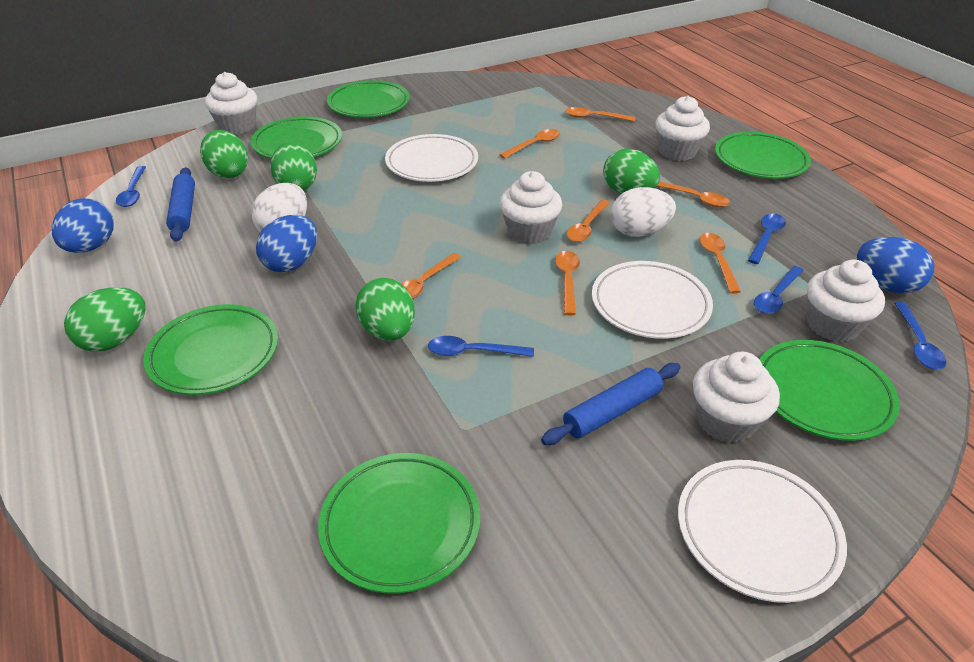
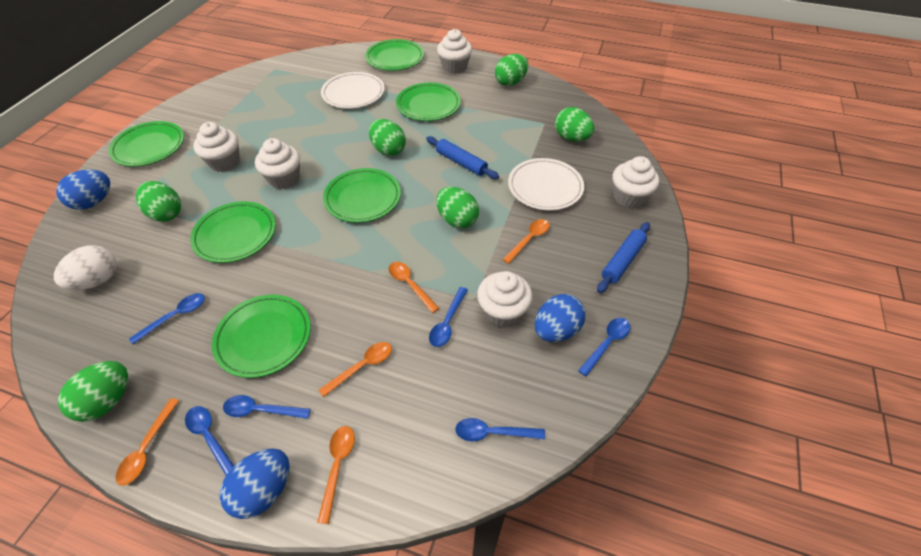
blue spoon: 5 -> 6
green egg: 5 -> 6
orange spoon: 7 -> 5
white egg: 2 -> 1
white plate: 3 -> 2

